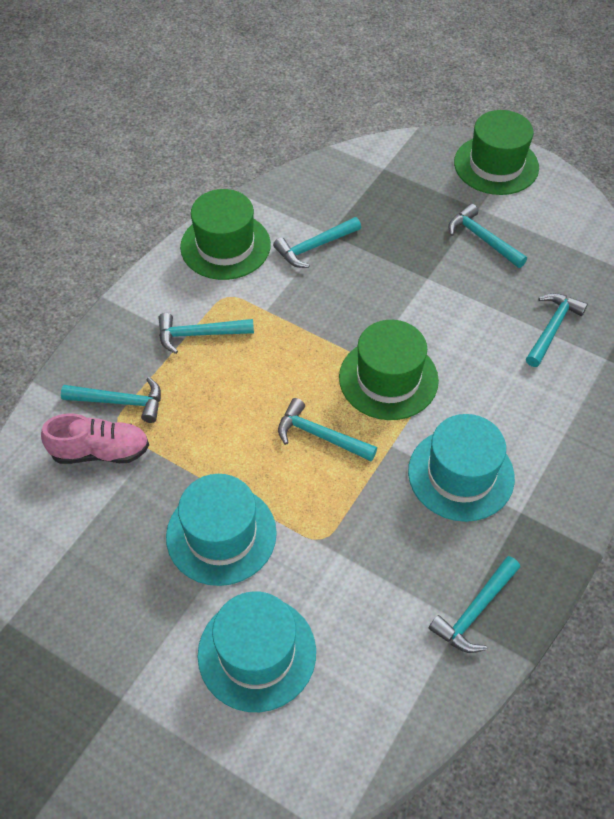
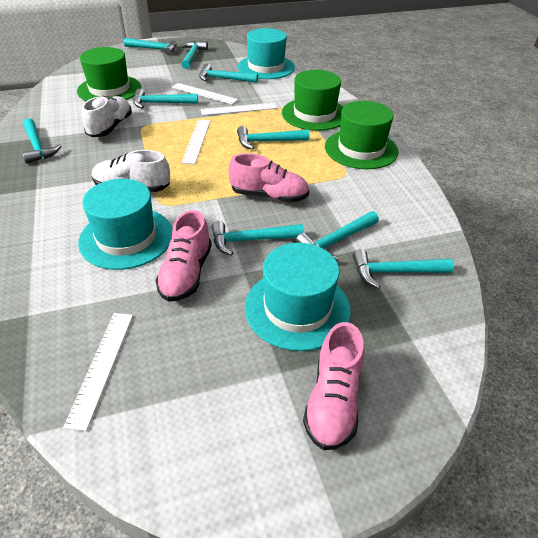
pink shoe: 1 -> 3
turquoise hammer: 7 -> 9
white ruler: 0 -> 4
white shoe: 0 -> 2

